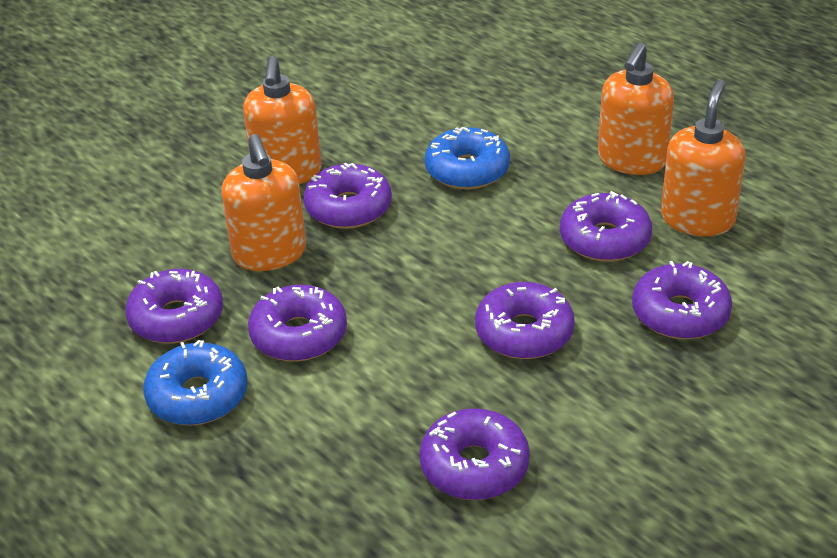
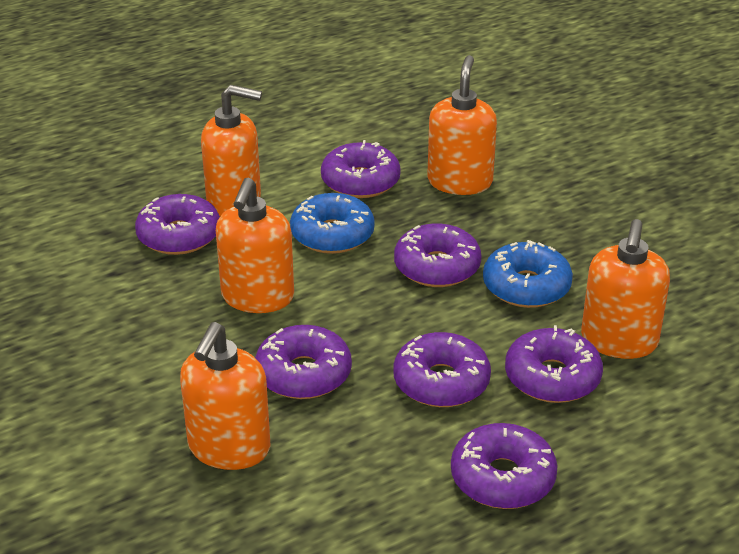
orange soap dispenser: 4 -> 5

